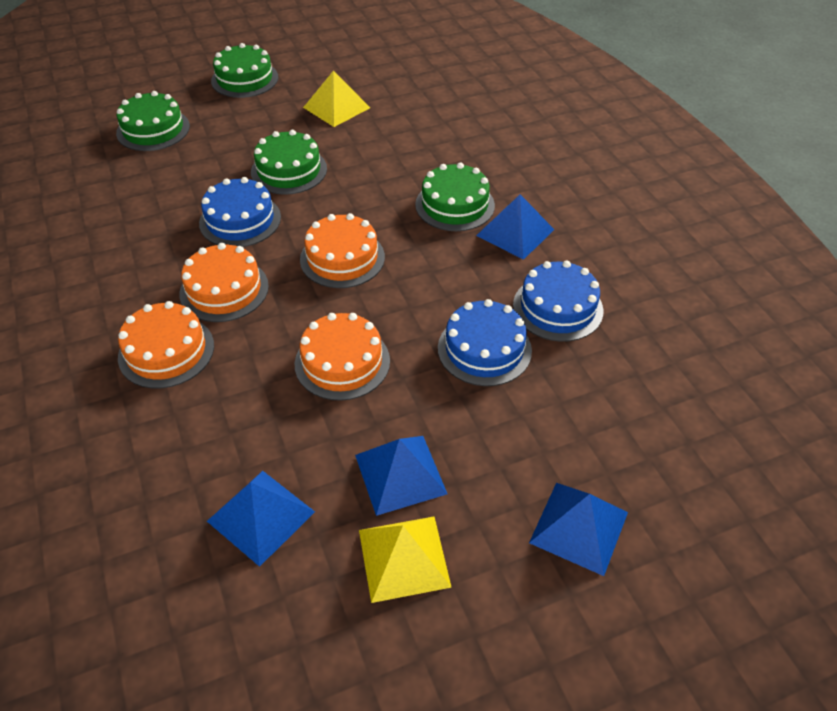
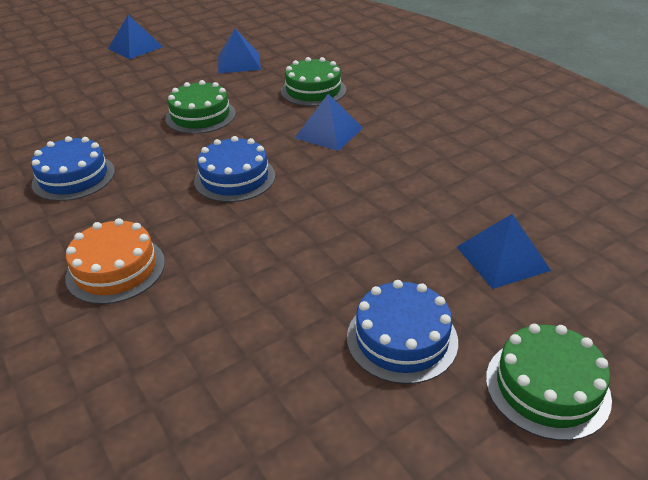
green cake: 4 -> 3
orange cake: 4 -> 1
yellow pyramid: 2 -> 0

